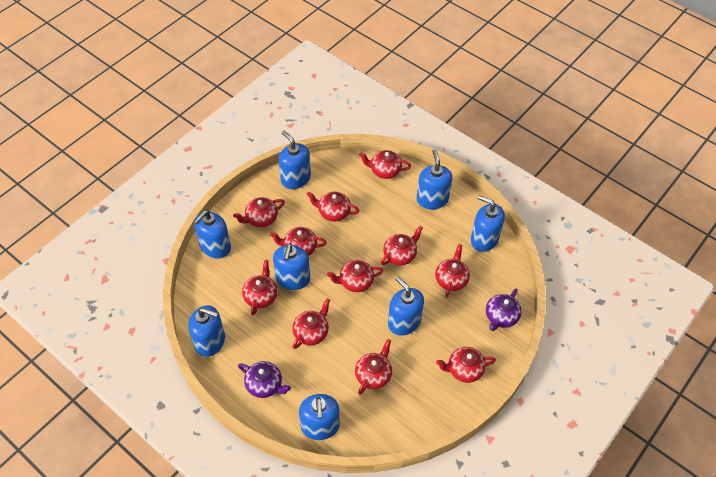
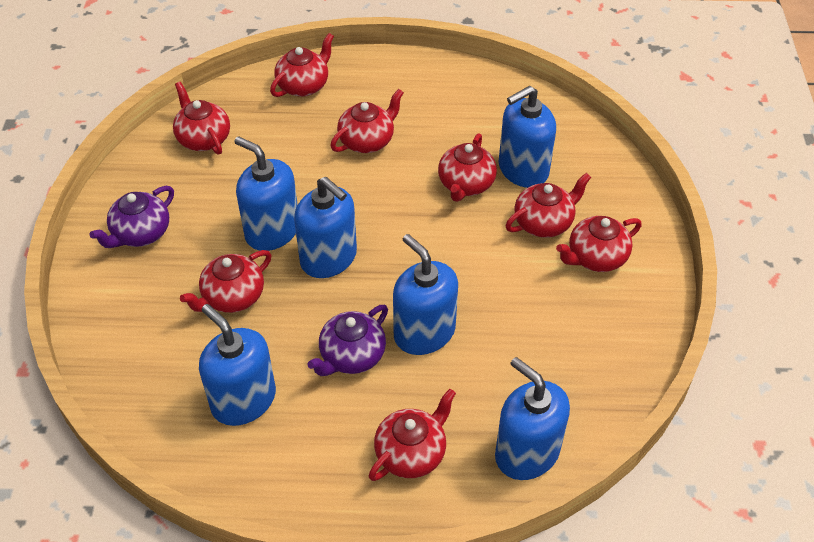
blue soap dispenser: 8 -> 6
red teapot: 11 -> 8

